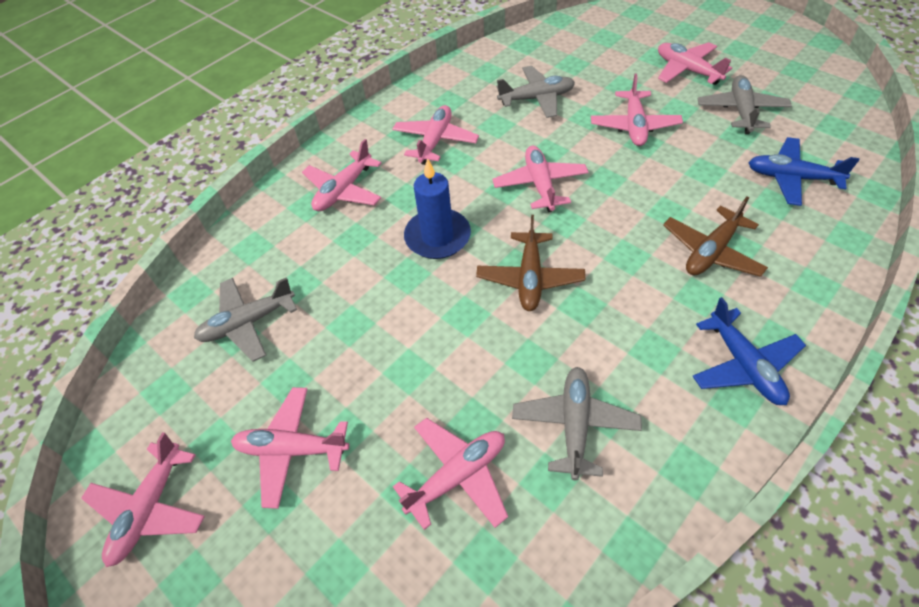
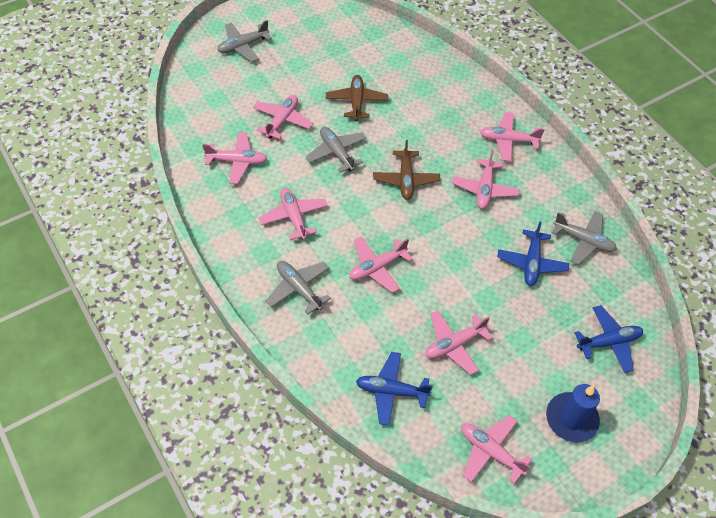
blue plane: 2 -> 3

